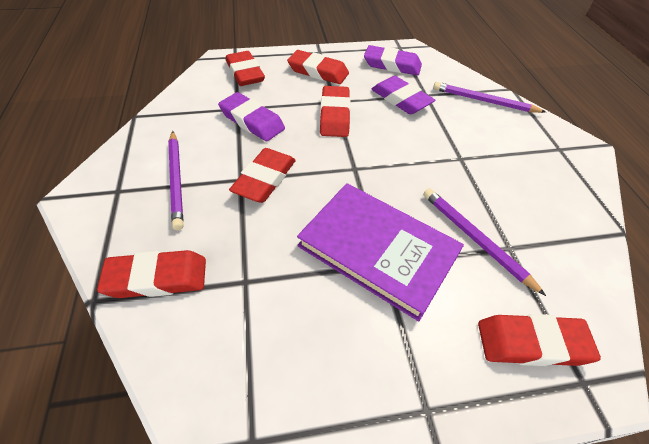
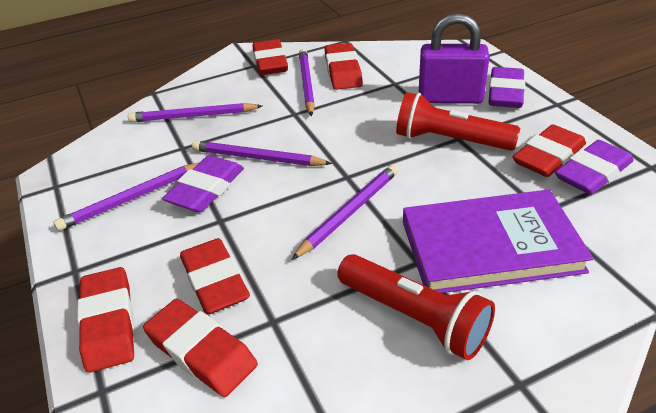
purple padlock: 0 -> 1
purple pencil: 3 -> 5
red flashlight: 0 -> 2

